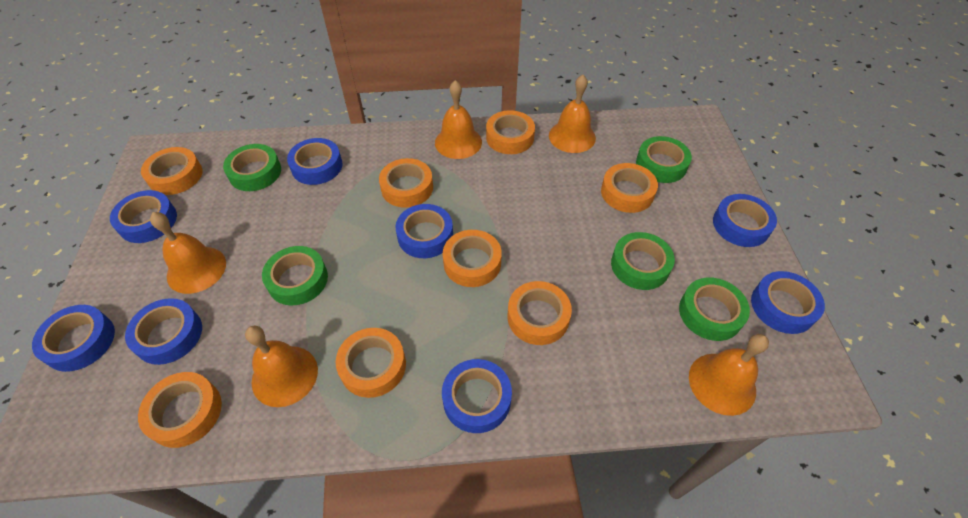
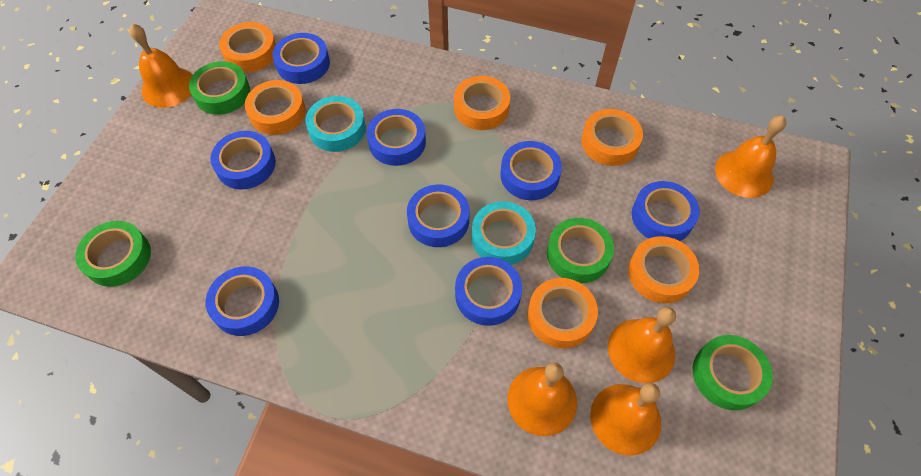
green tape: 5 -> 4
orange tape: 8 -> 6
turquoise tape: 0 -> 2

